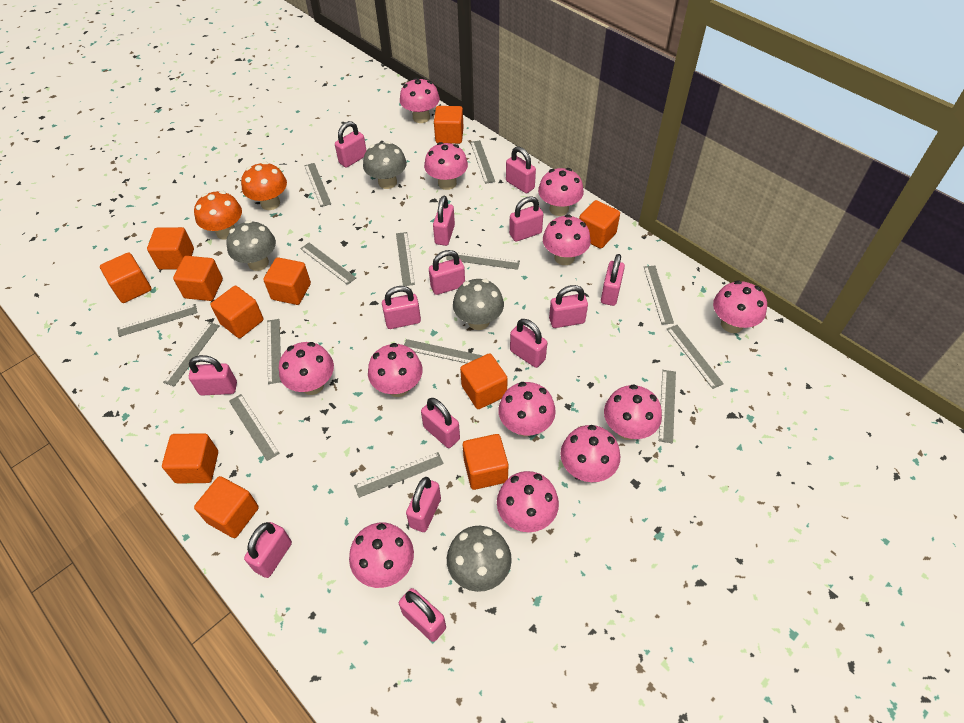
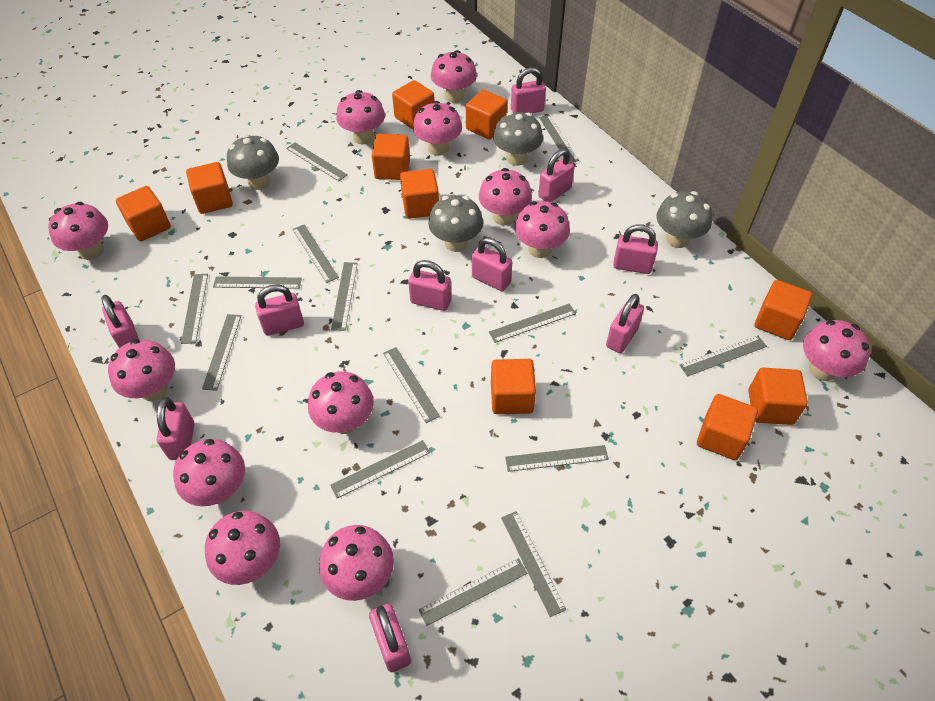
orange cube: 11 -> 10
orange mushroom: 2 -> 0
pink padlock: 14 -> 10

